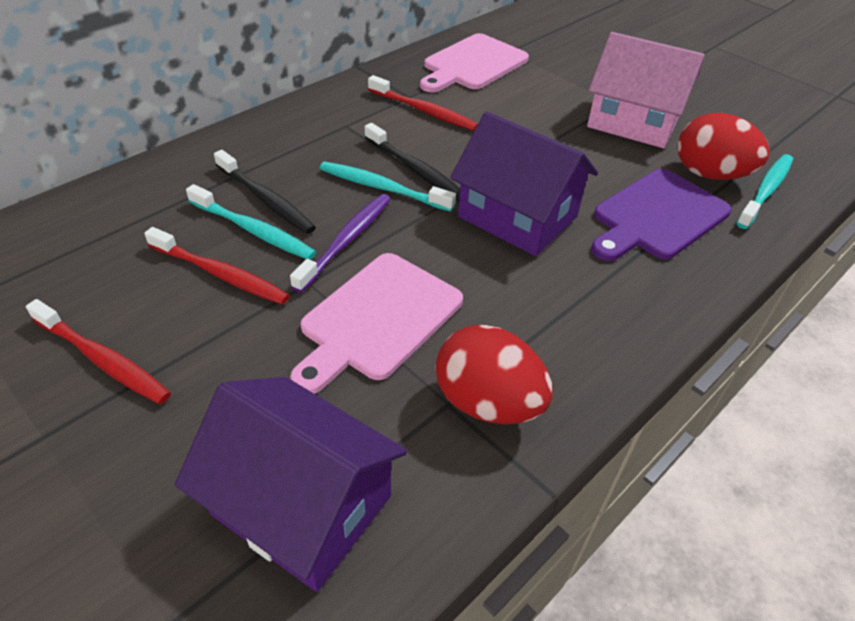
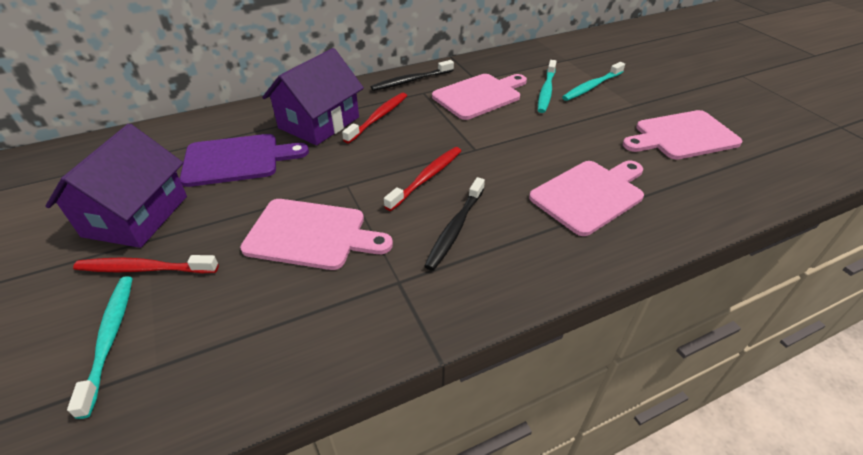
pink cutting board: 2 -> 4
pink house: 1 -> 0
purple toothbrush: 1 -> 0
red egg: 2 -> 0

